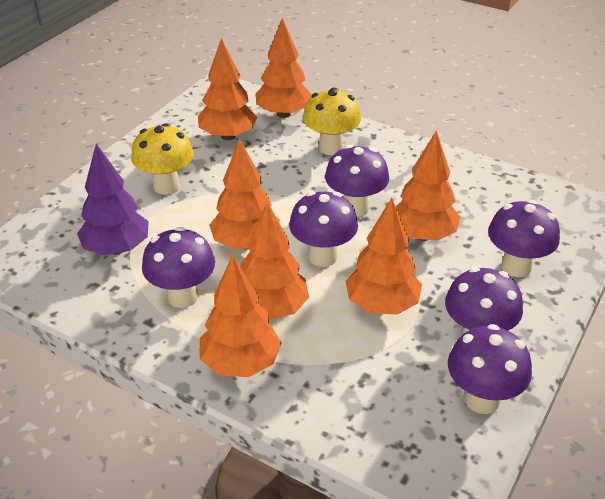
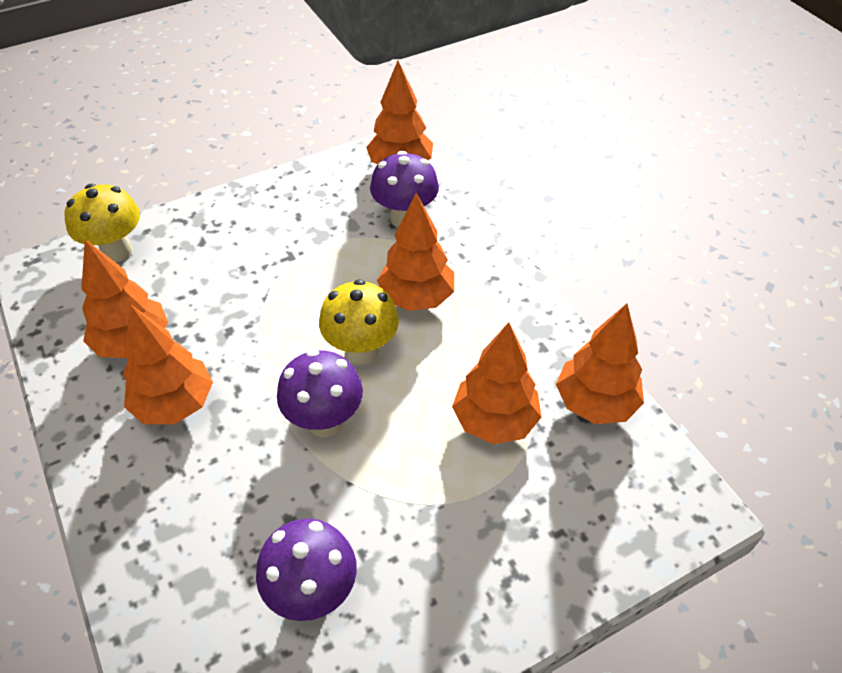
orange tree: 7 -> 6
purple mushroom: 6 -> 3
purple tree: 1 -> 0

